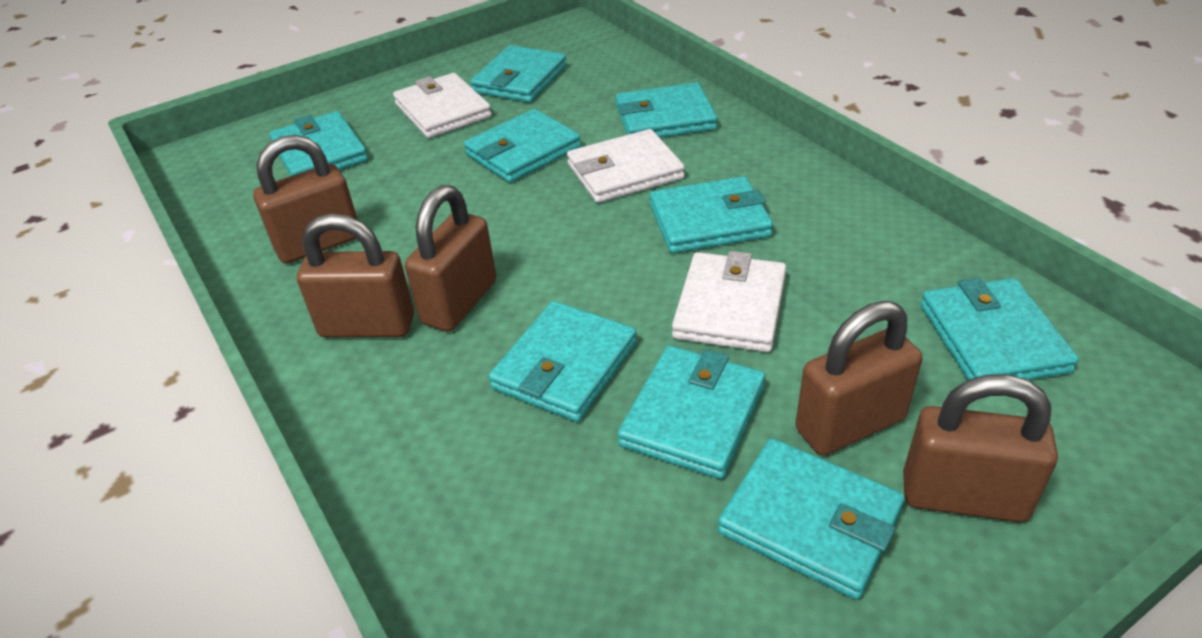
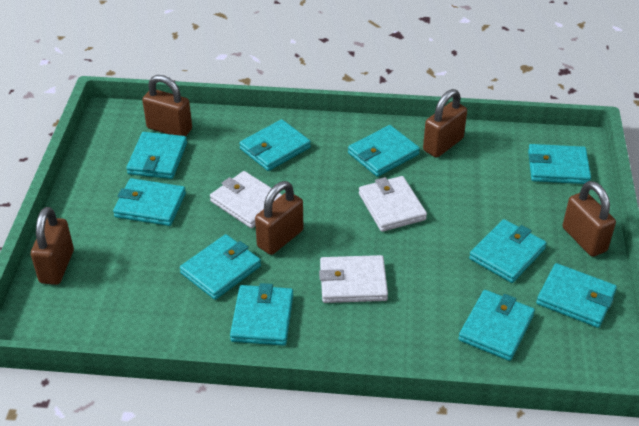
turquoise wallet: 9 -> 10

